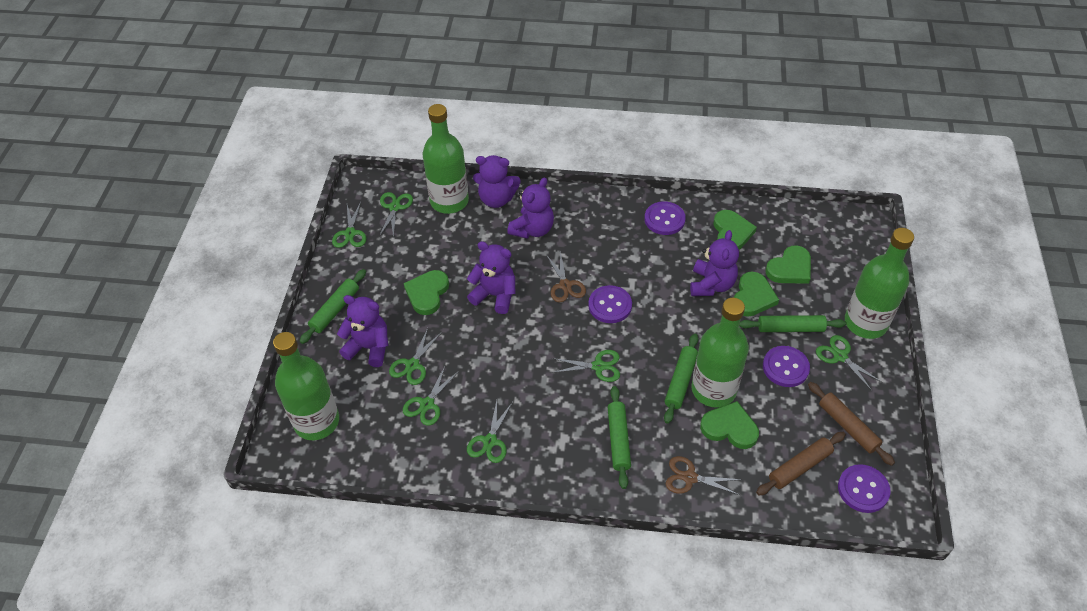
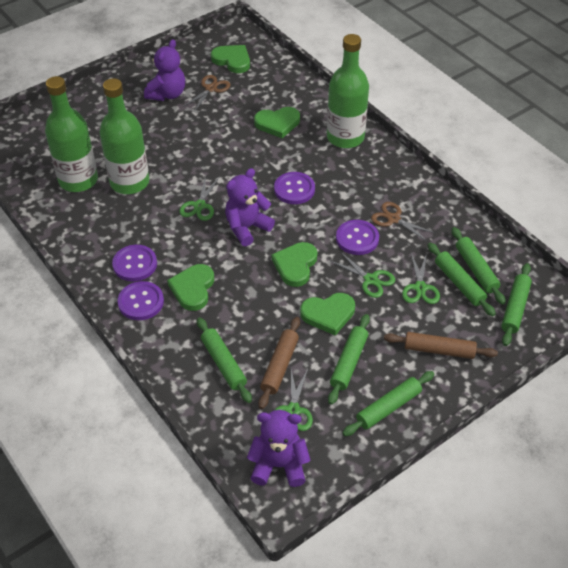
green bottle: 4 -> 3
green rolling pin: 4 -> 6
green scissors: 7 -> 4
purple teddy bear: 5 -> 3

